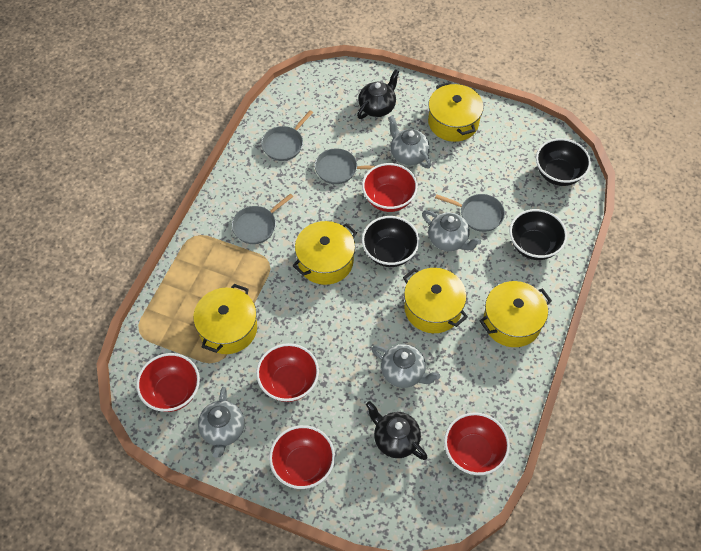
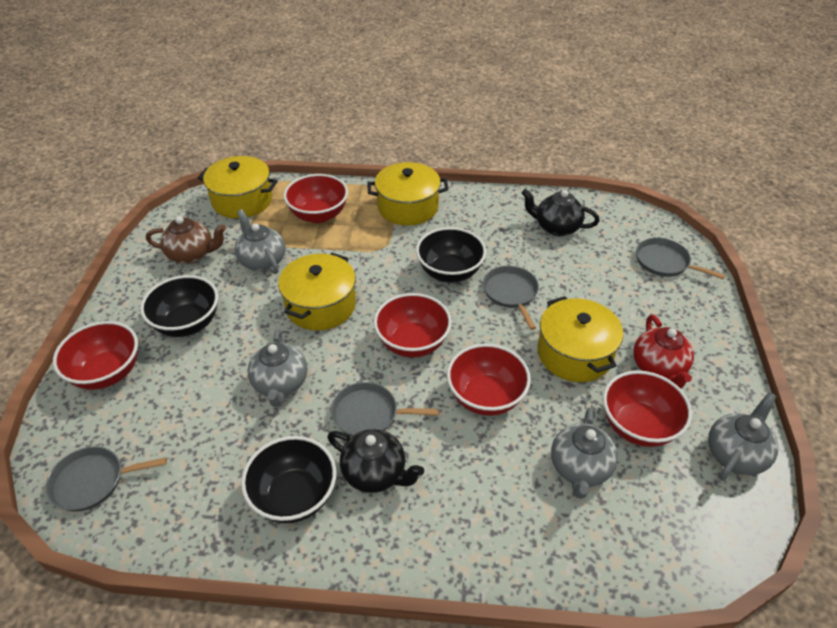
brown teapot: 0 -> 1
red teapot: 0 -> 1
yellow pot: 5 -> 4

